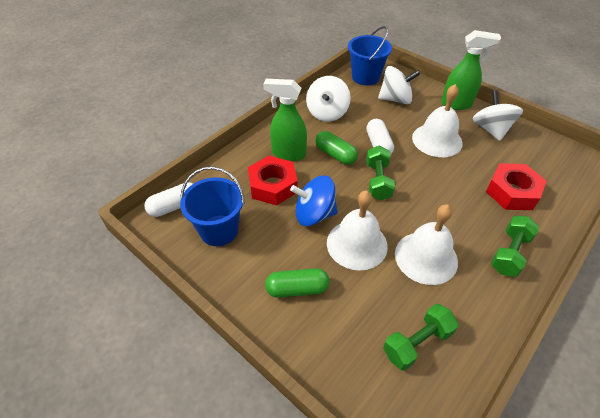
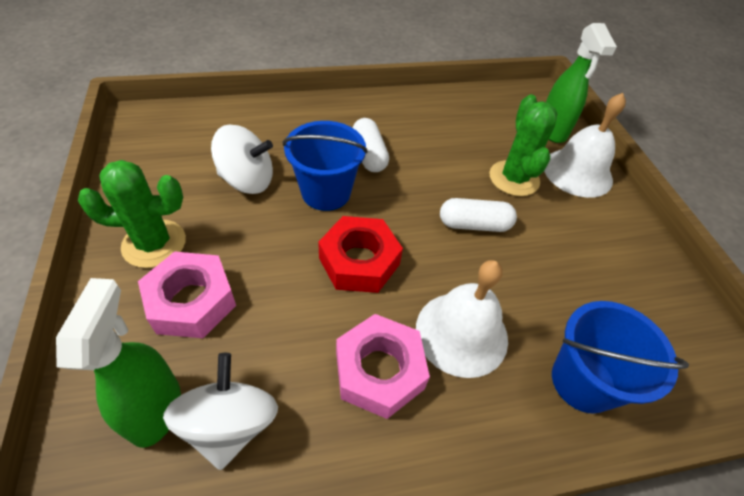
blue spinning top: 1 -> 0
green cactus: 0 -> 2
green capsule: 2 -> 0
green dumbbell: 3 -> 0
pink nut: 0 -> 2
red nut: 2 -> 1
white bell: 3 -> 2
white spinning top: 3 -> 2

